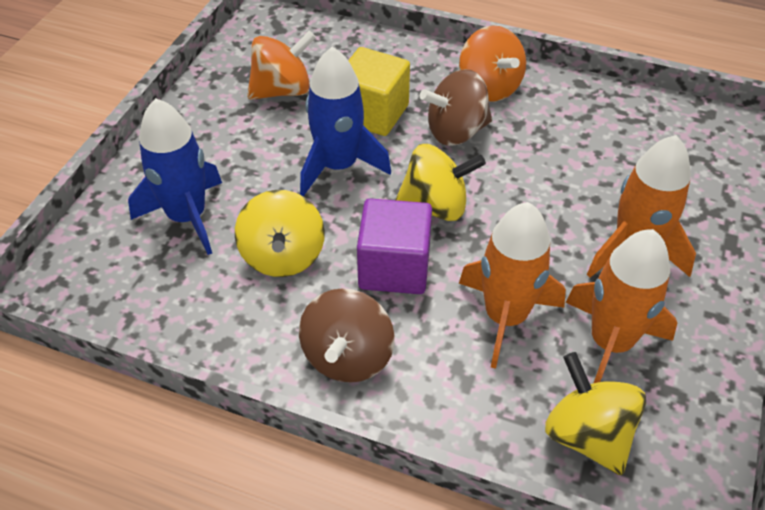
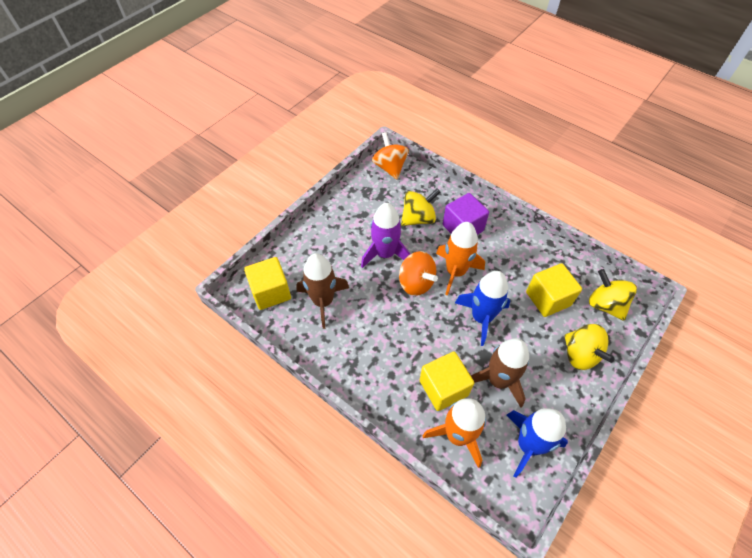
brown rocket: 0 -> 2
brown spinning top: 2 -> 0
orange rocket: 3 -> 2
purple rocket: 0 -> 1
yellow cube: 1 -> 3

